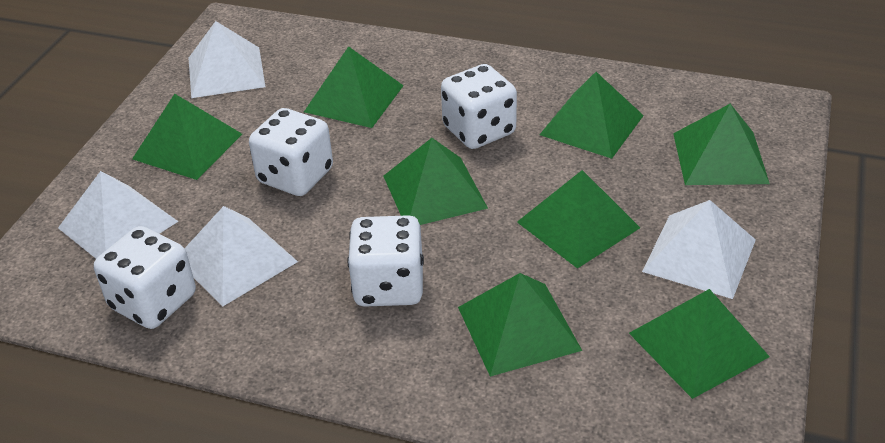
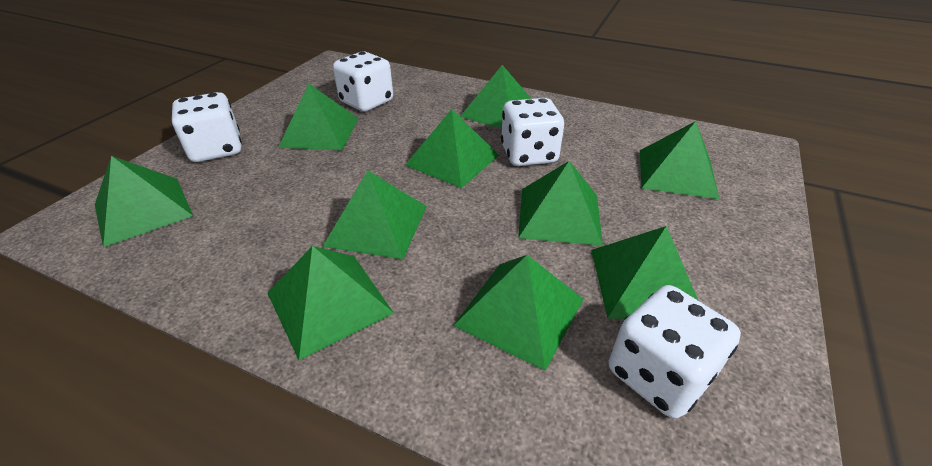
green pyramid: 8 -> 10
white pyramid: 4 -> 0

